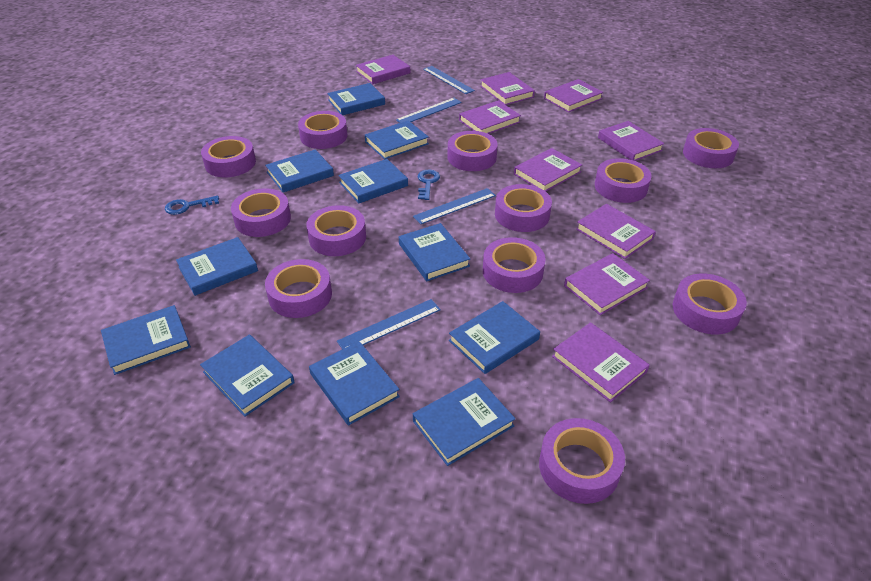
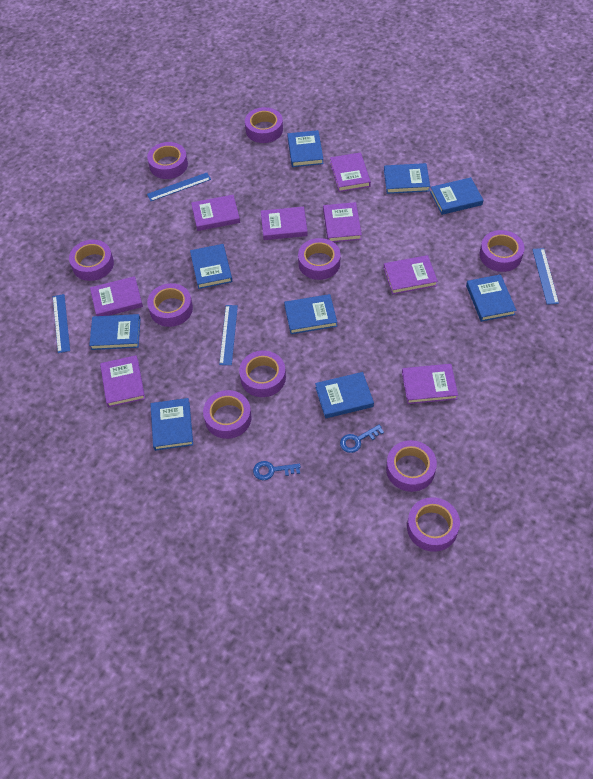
blue book: 11 -> 9
purple book: 9 -> 8
purple tape: 12 -> 10

